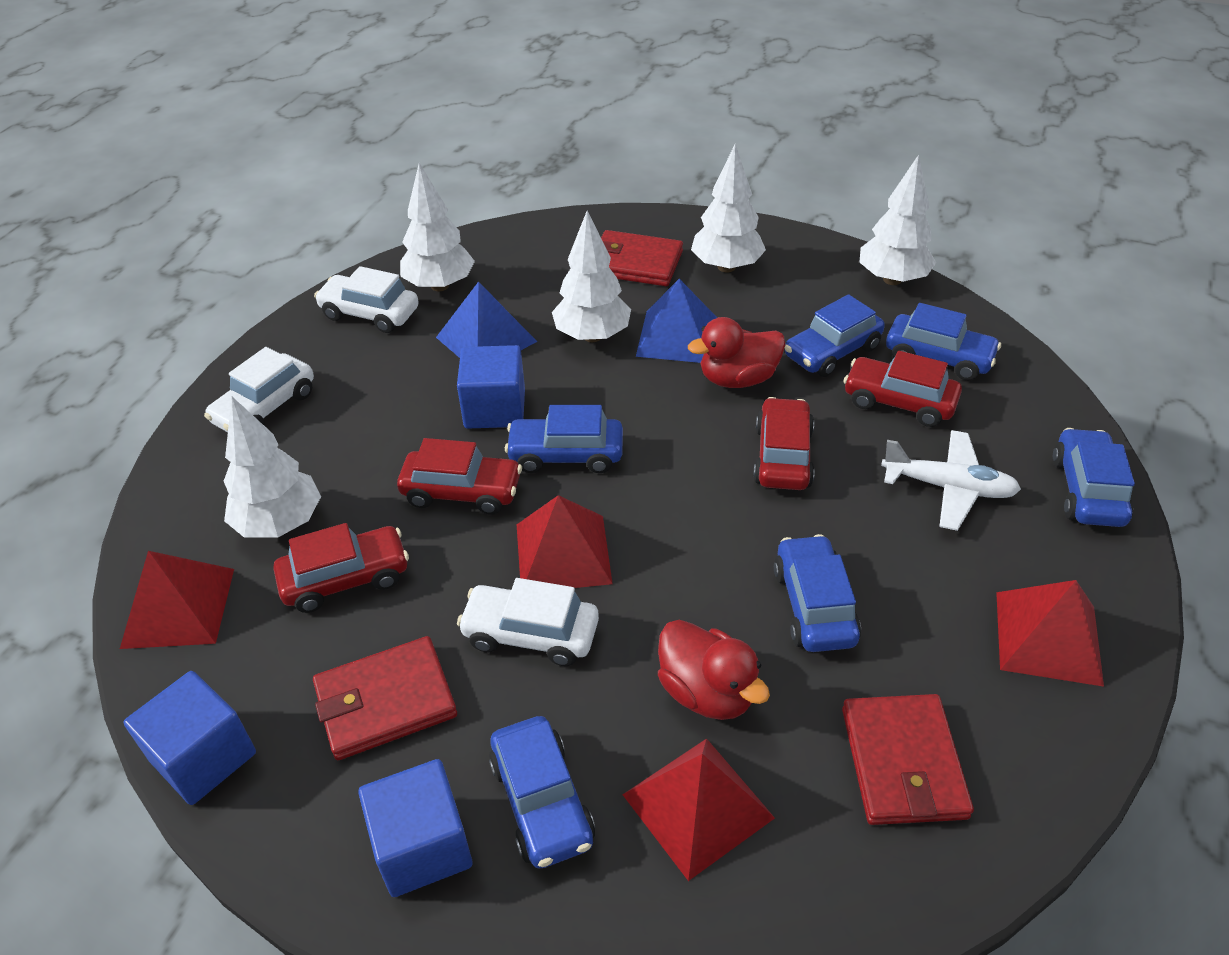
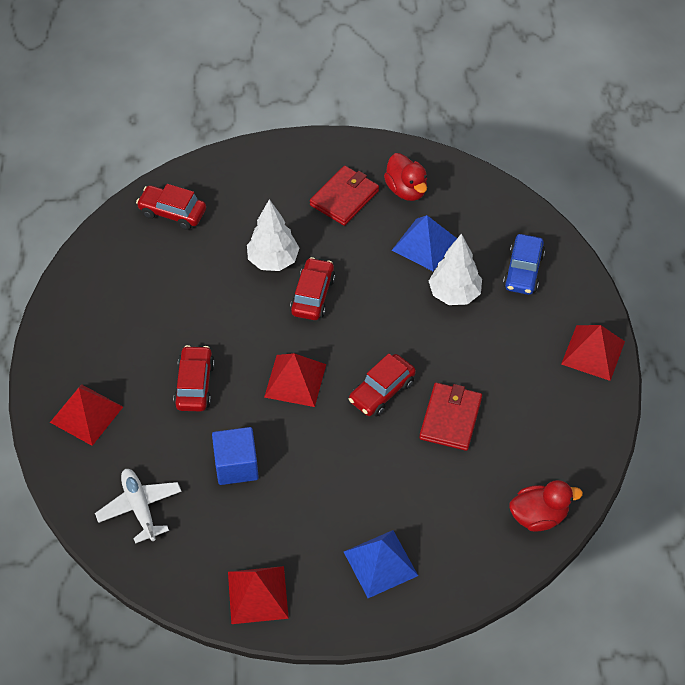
blue car: 6 -> 1
blue cube: 3 -> 1
red wallet: 3 -> 2
white car: 3 -> 0
white tree: 5 -> 2

